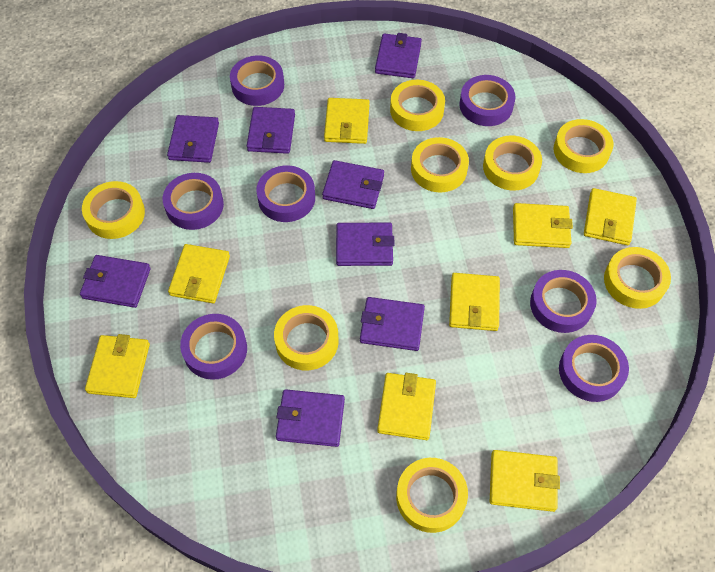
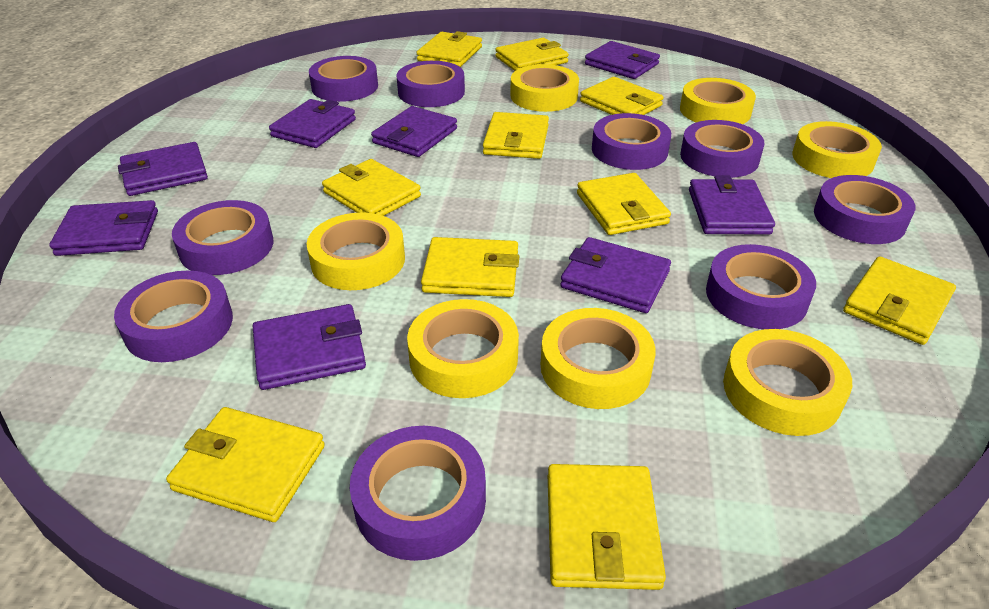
purple tape: 7 -> 9
yellow tape: 8 -> 7
yellow wallet: 8 -> 10

